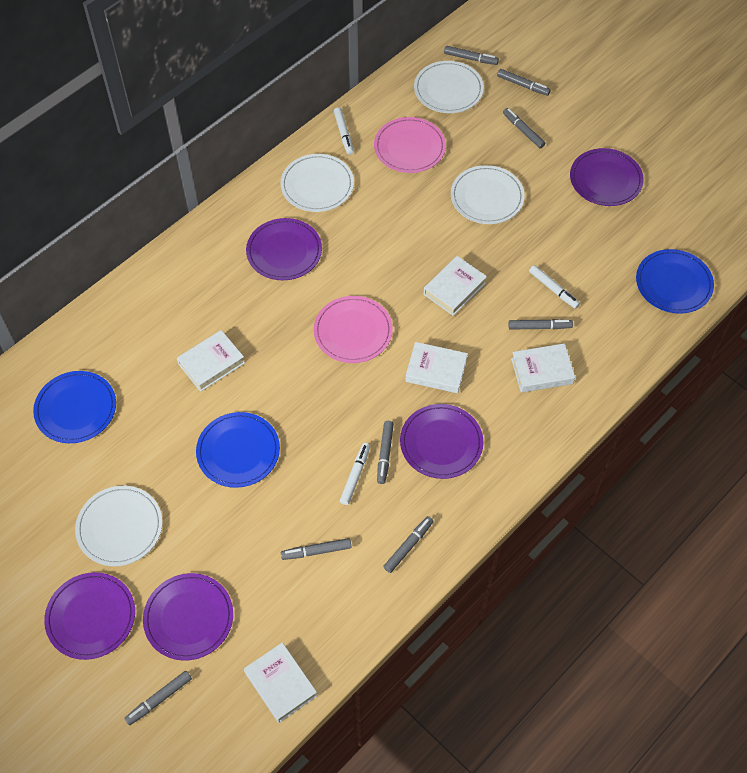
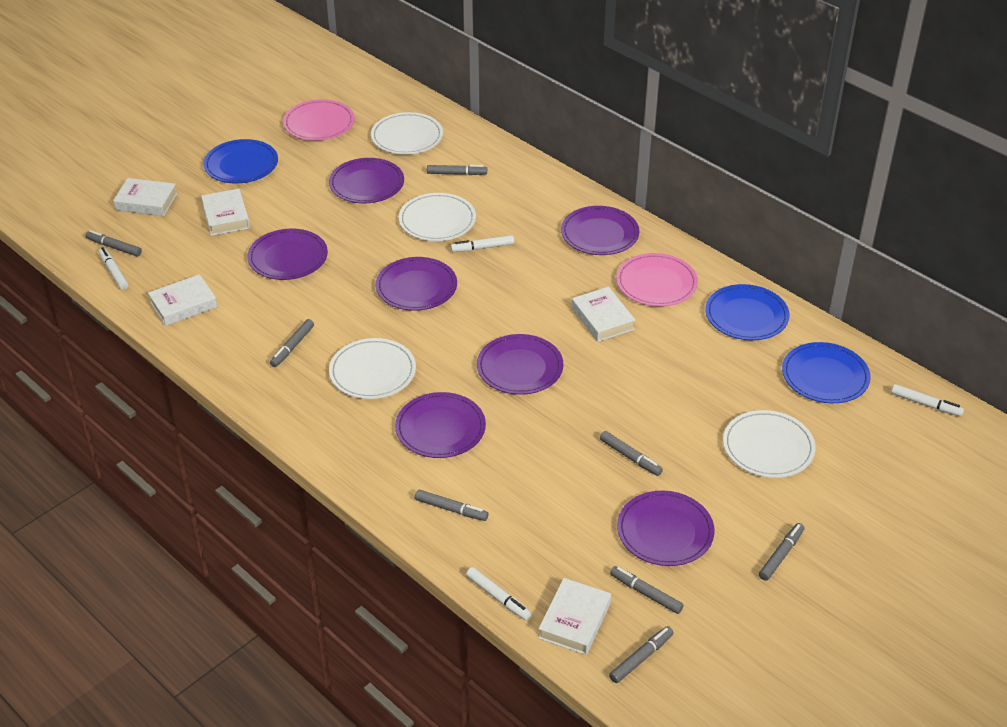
purple plate: 5 -> 7
white marker: 3 -> 4

